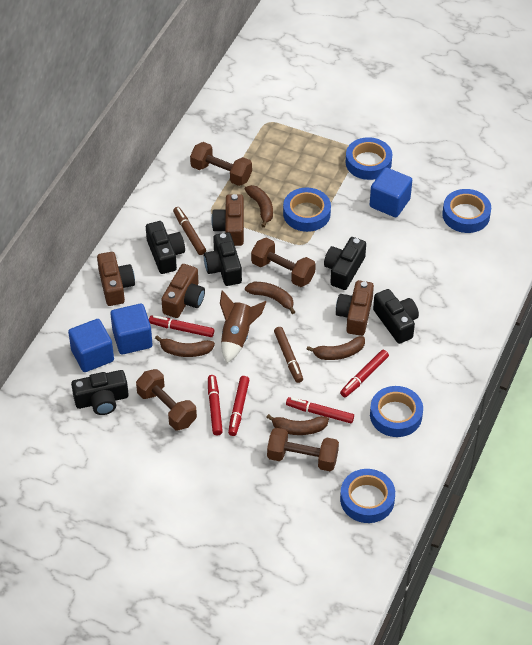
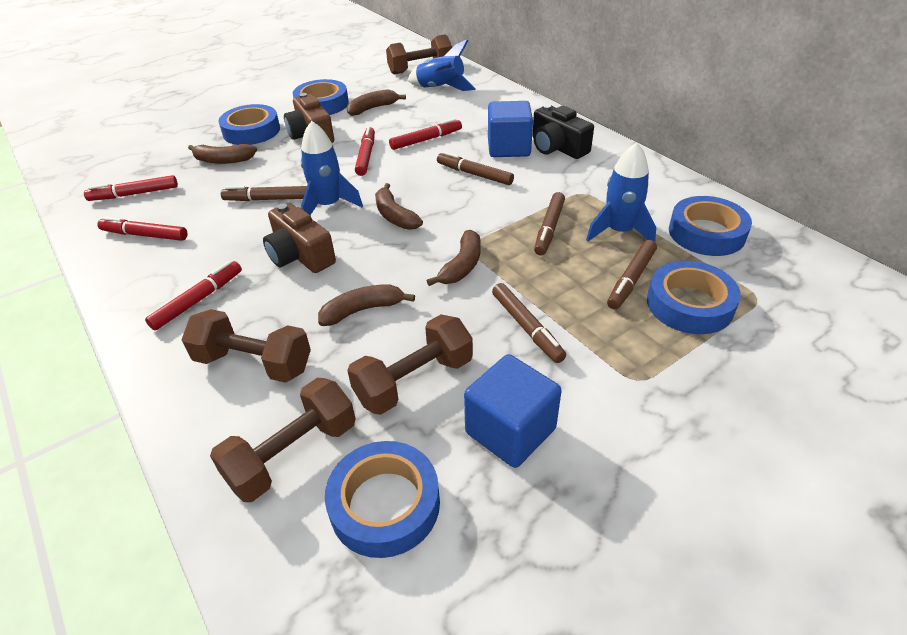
black camera: 5 -> 1
blue cube: 3 -> 2
blue rocket: 0 -> 3
brown camera: 4 -> 2
brown marker: 2 -> 5
brown rocket: 1 -> 0

